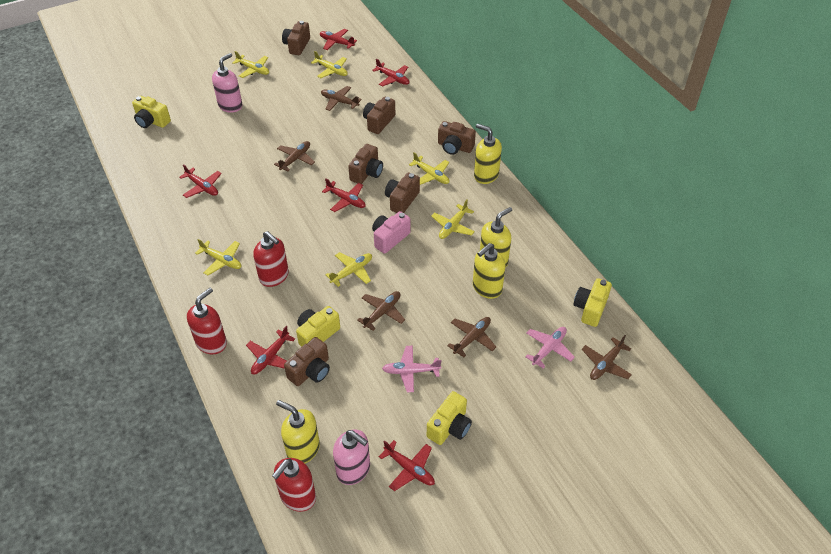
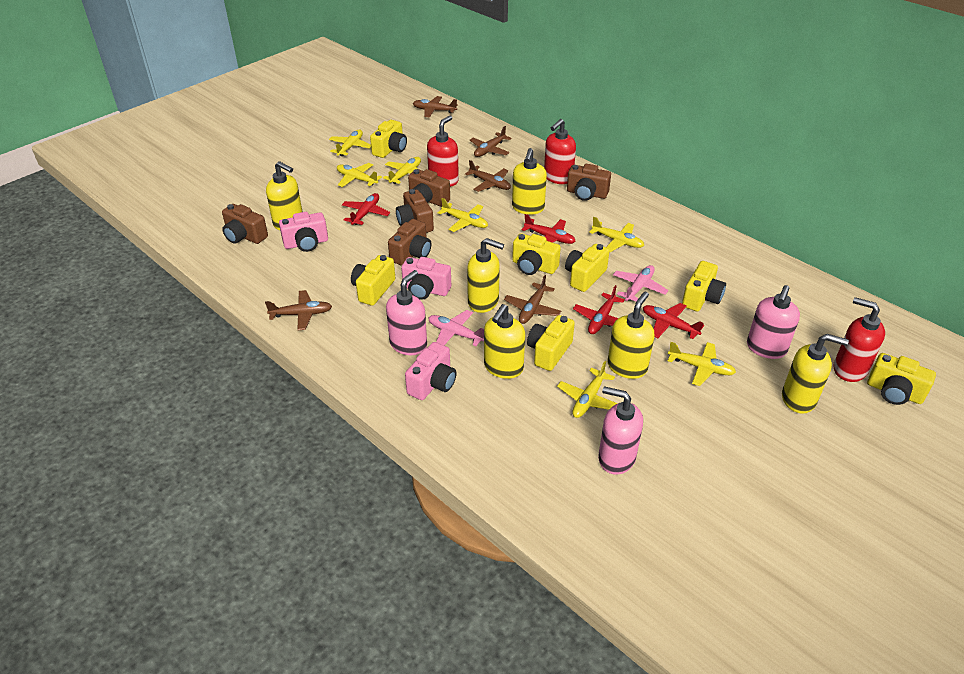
brown camera: 6 -> 5
pink camera: 1 -> 3
pink soap dispenser: 2 -> 3
red plane: 6 -> 4
yellow camera: 4 -> 7
yellow plane: 6 -> 7
yellow soap dispenser: 4 -> 6

